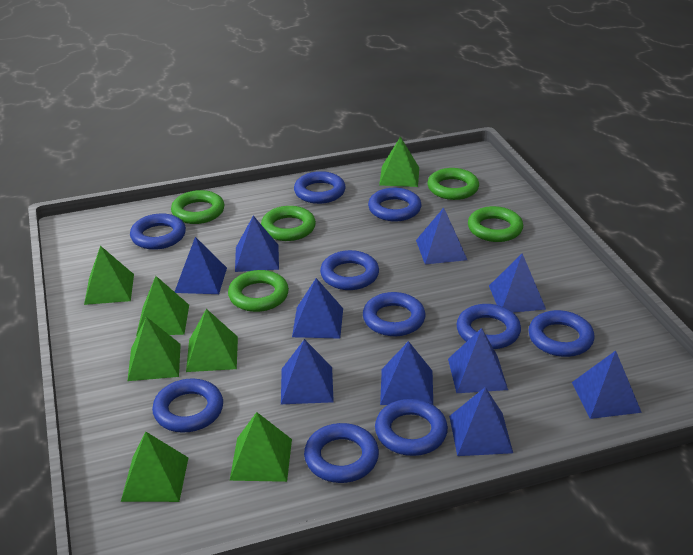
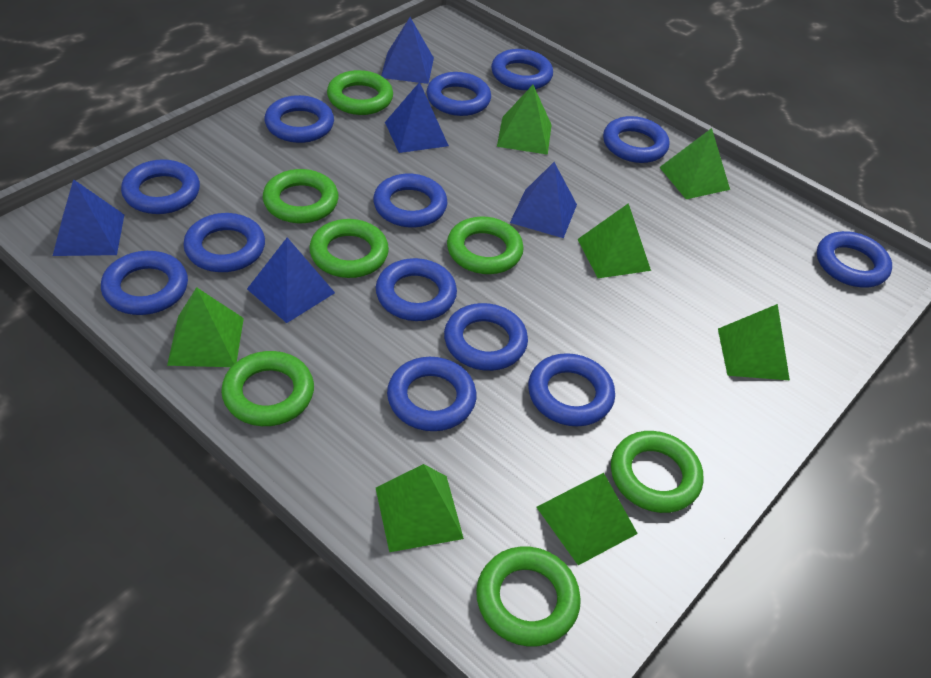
blue pyramid: 10 -> 5
blue ring: 10 -> 13
green ring: 5 -> 7

